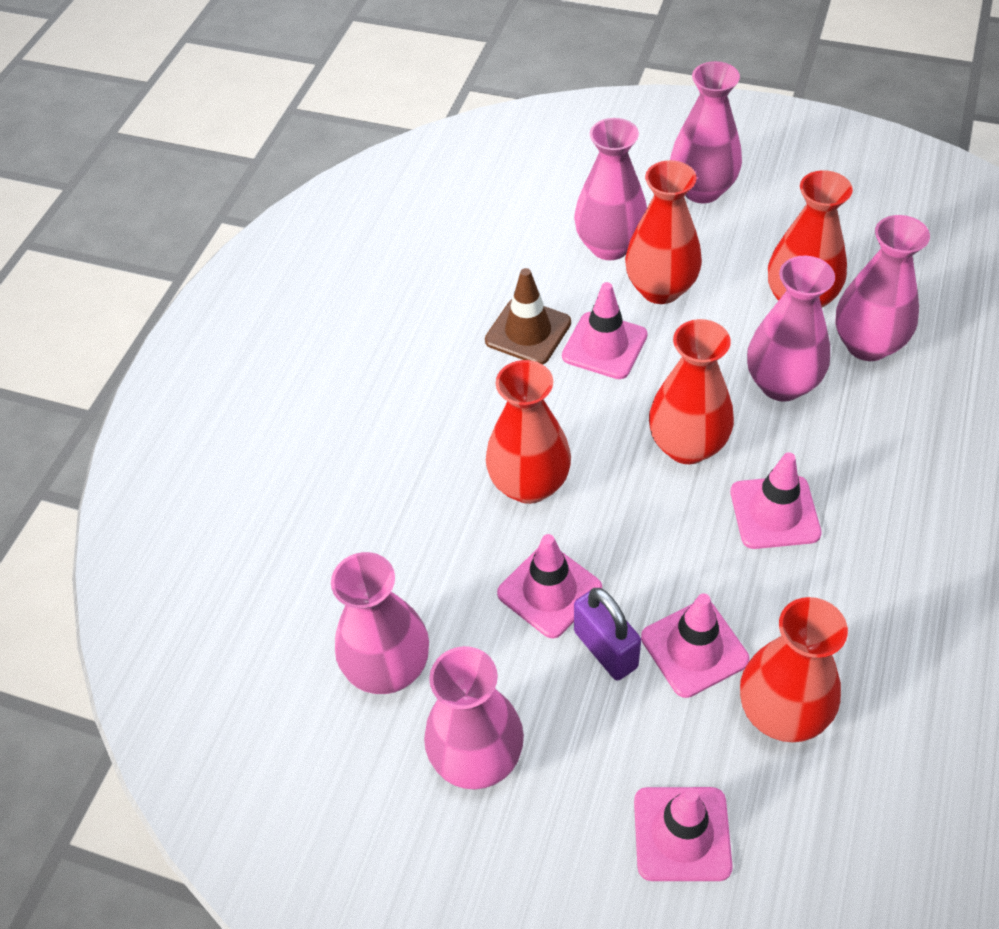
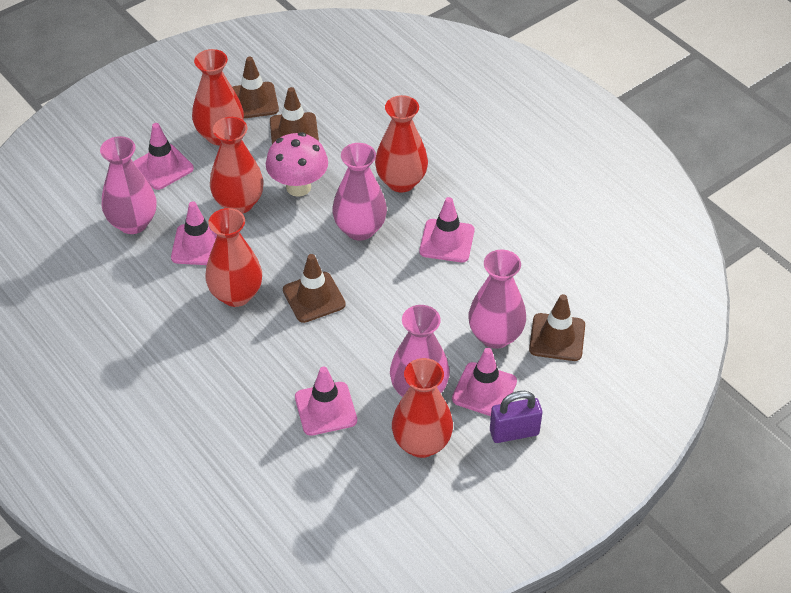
brown traffic cone: 1 -> 4
pink mushroom: 0 -> 1
pink vase: 6 -> 4

